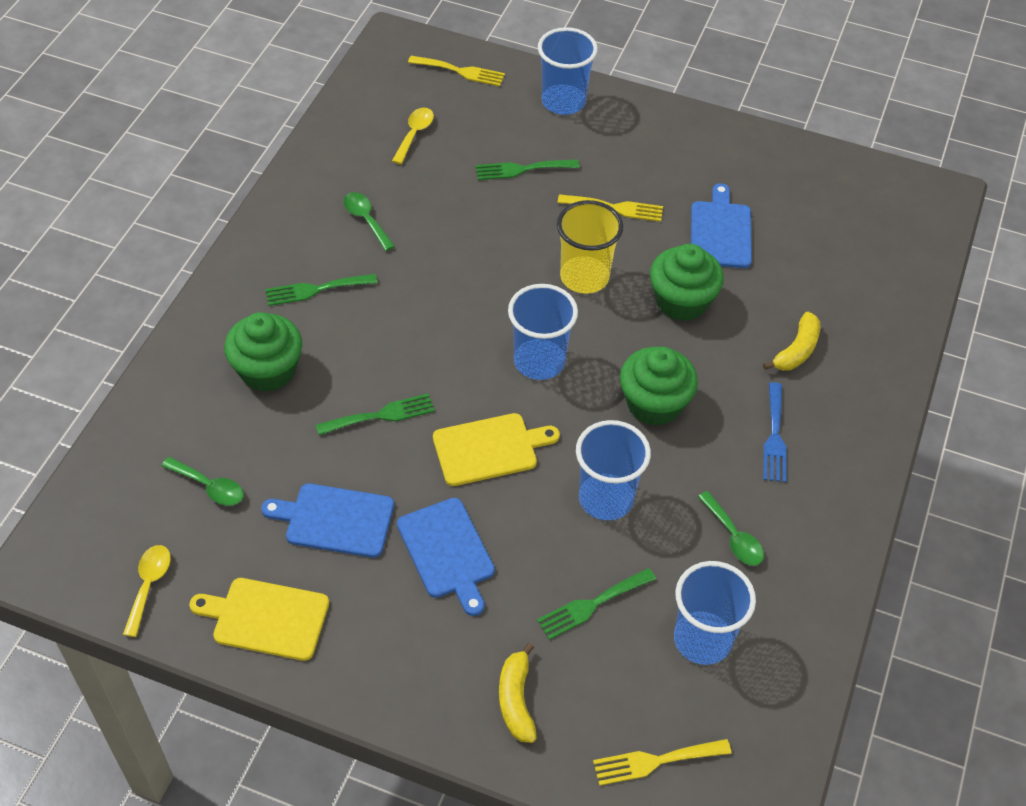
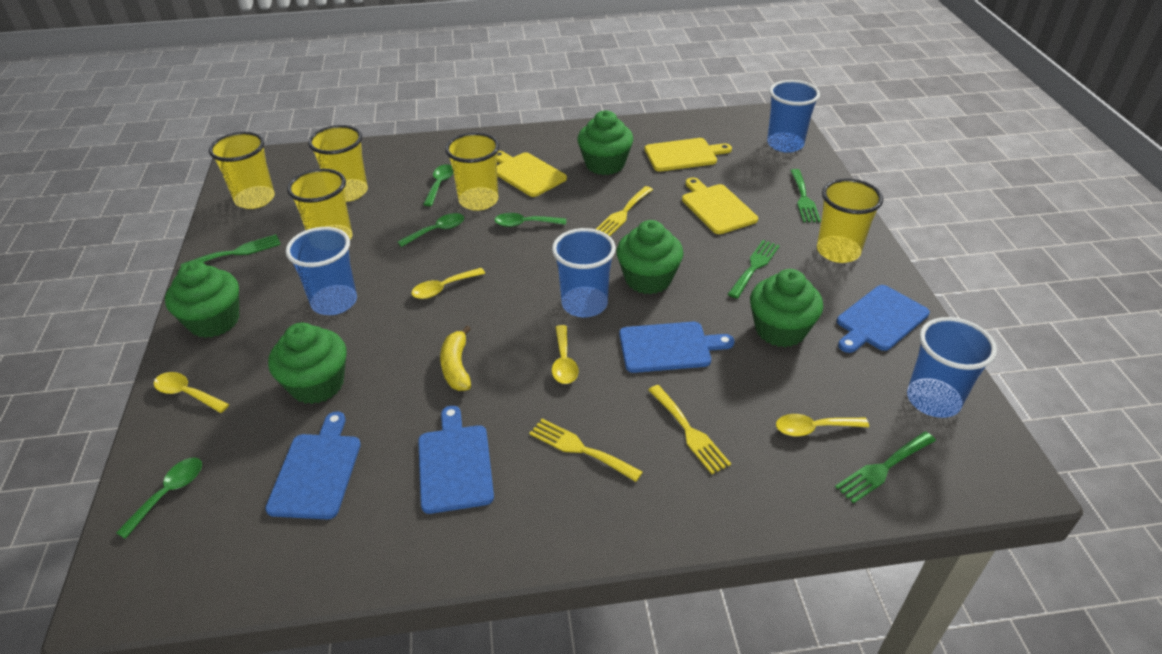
blue cutting board: 3 -> 4
blue fork: 1 -> 0
green cupcake: 3 -> 5
green spoon: 3 -> 4
yellow banana: 2 -> 1
yellow cup: 1 -> 5
yellow cutting board: 2 -> 3
yellow spoon: 2 -> 4

